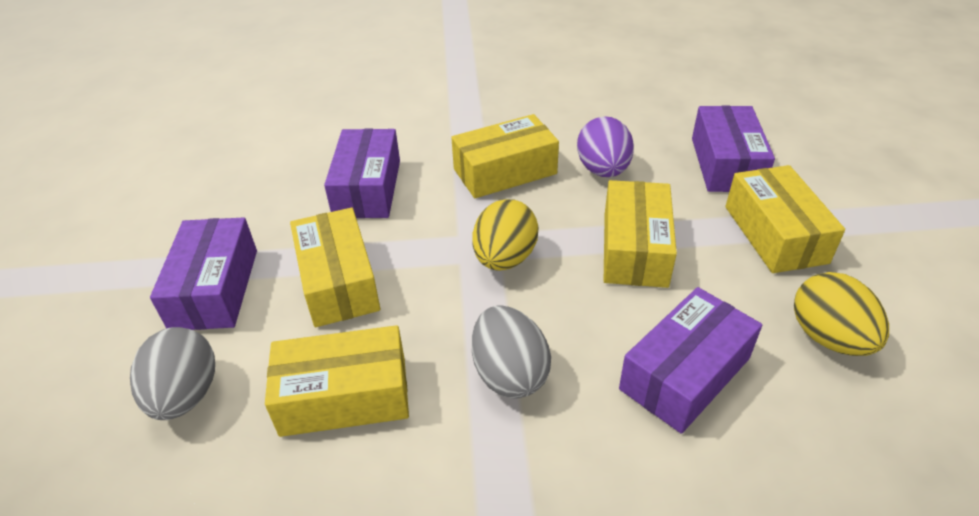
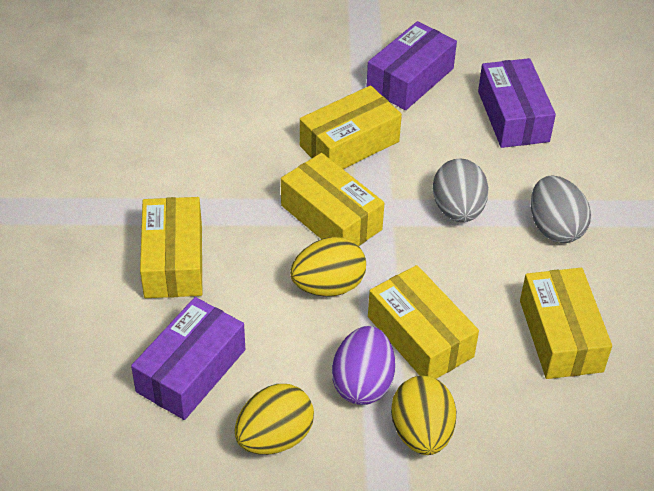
purple box: 4 -> 3
yellow egg: 2 -> 3

